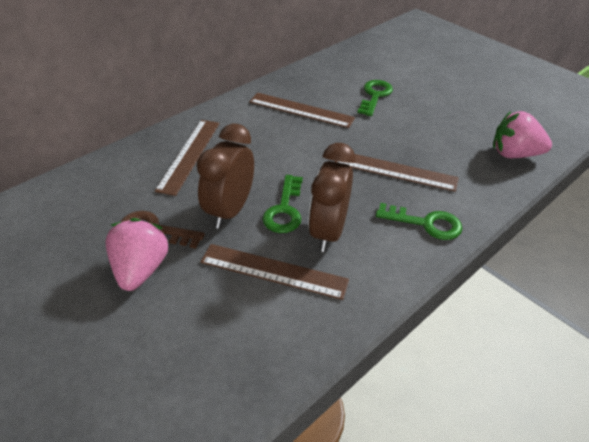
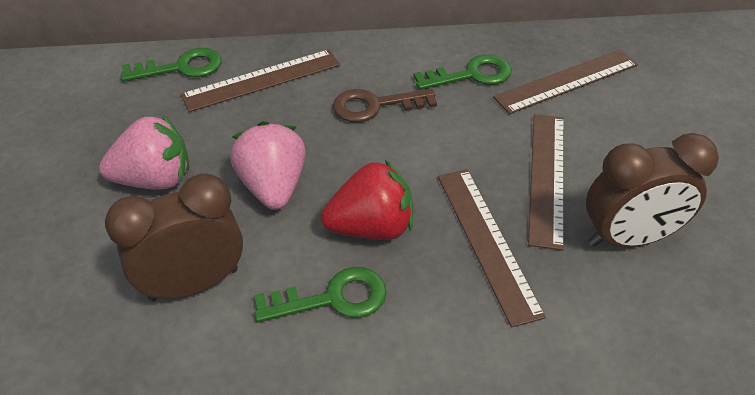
red strawberry: 0 -> 1

